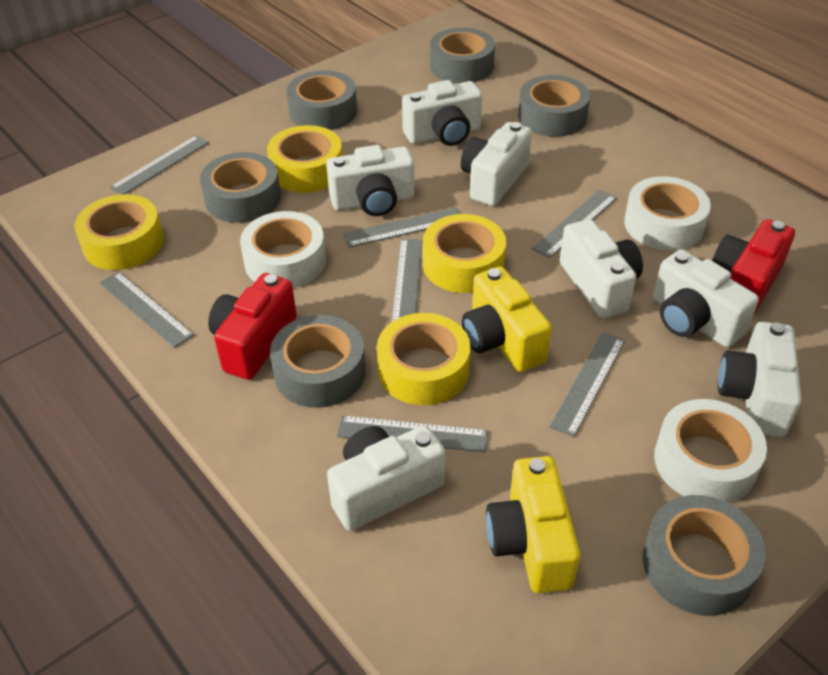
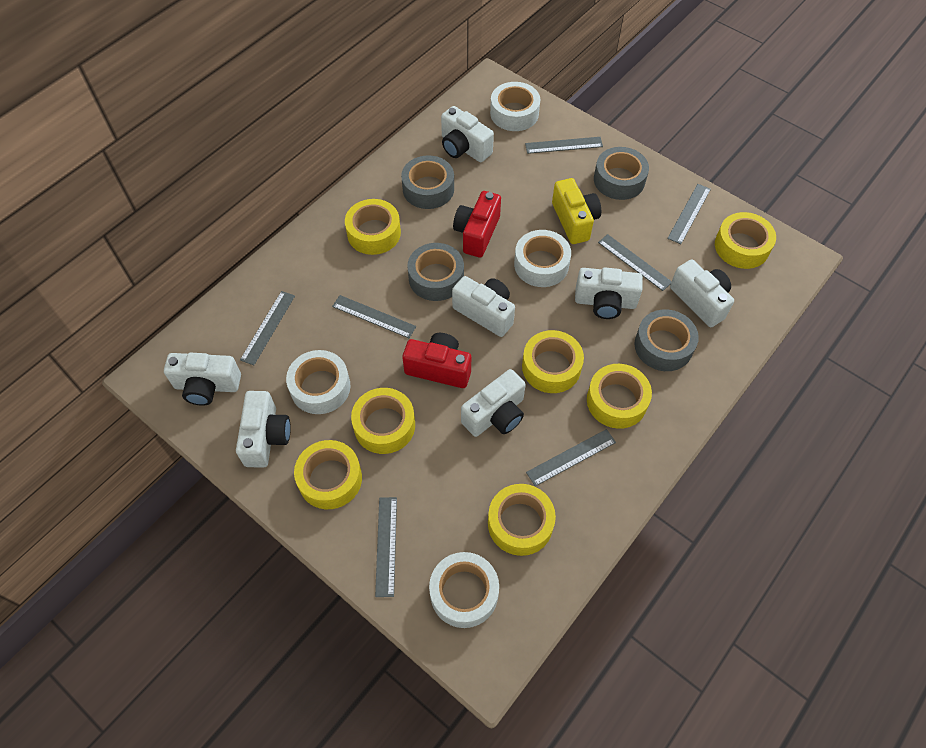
grey tape: 6 -> 4
white tape: 3 -> 4
yellow camera: 2 -> 1
yellow tape: 4 -> 7

